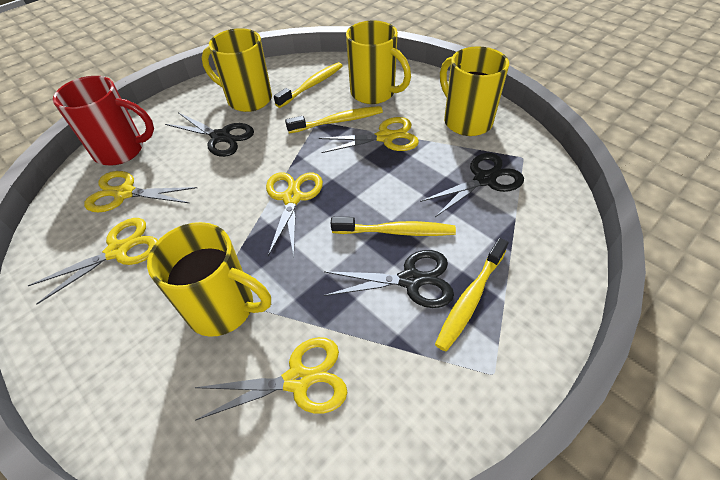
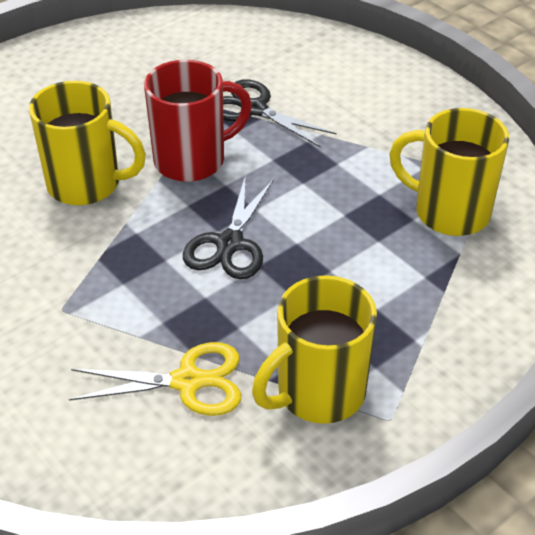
black scissors: 3 -> 2
yellow mug: 4 -> 3
yellow scissors: 5 -> 1
yellow toothbrush: 4 -> 0

